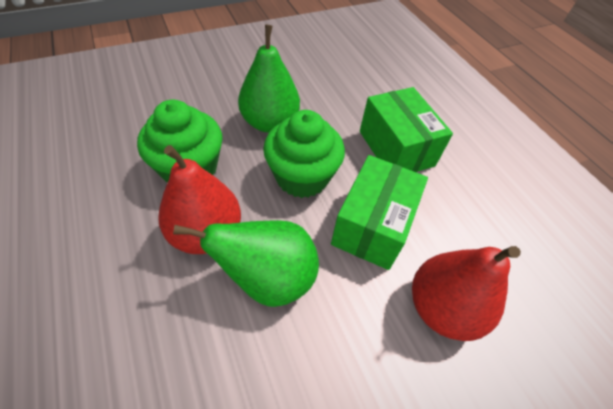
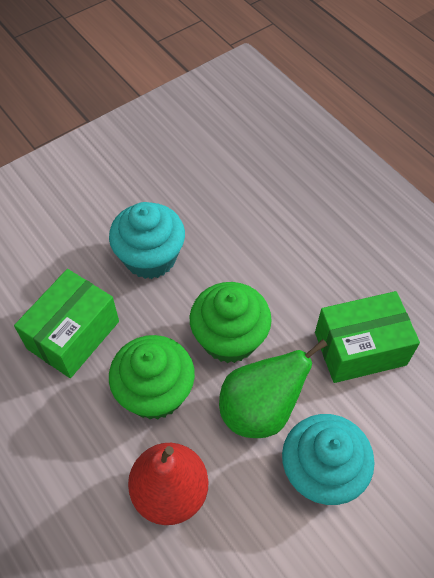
green pear: 2 -> 1
red pear: 2 -> 1
turquoise cupcake: 0 -> 2

